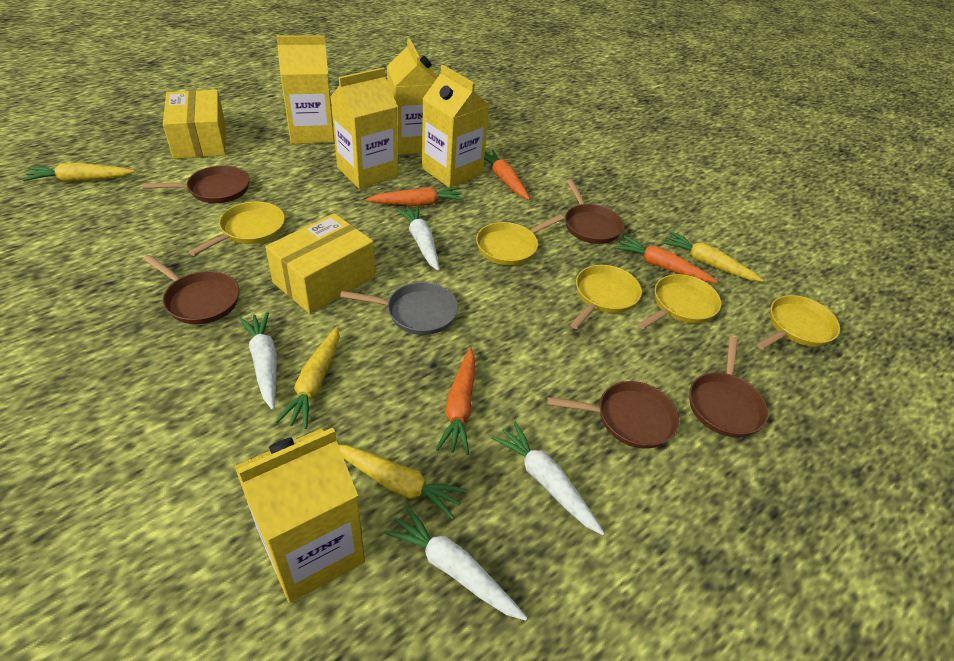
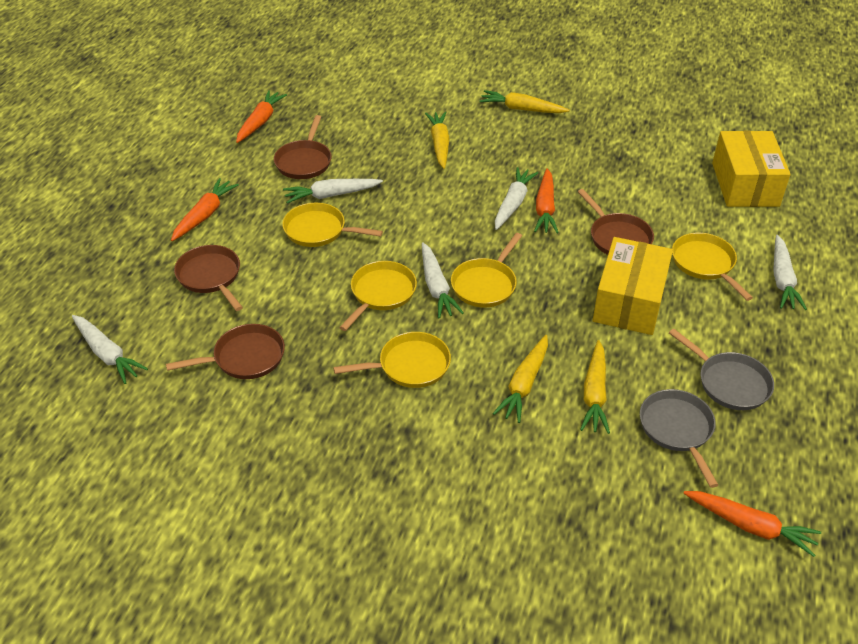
brown pan: 5 -> 4
grey pan: 1 -> 2
white carrot: 4 -> 5
yellow carton: 5 -> 0

